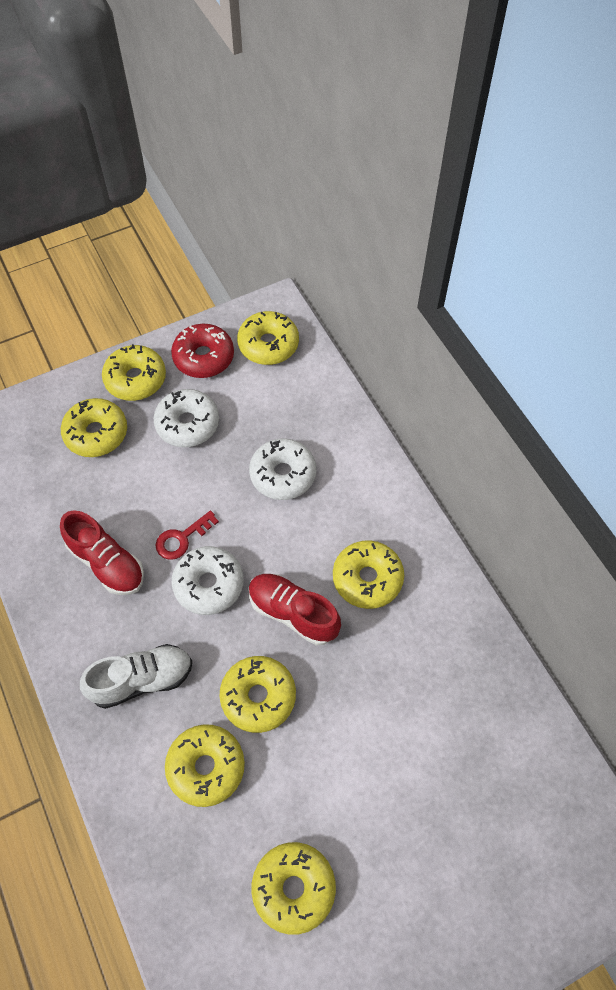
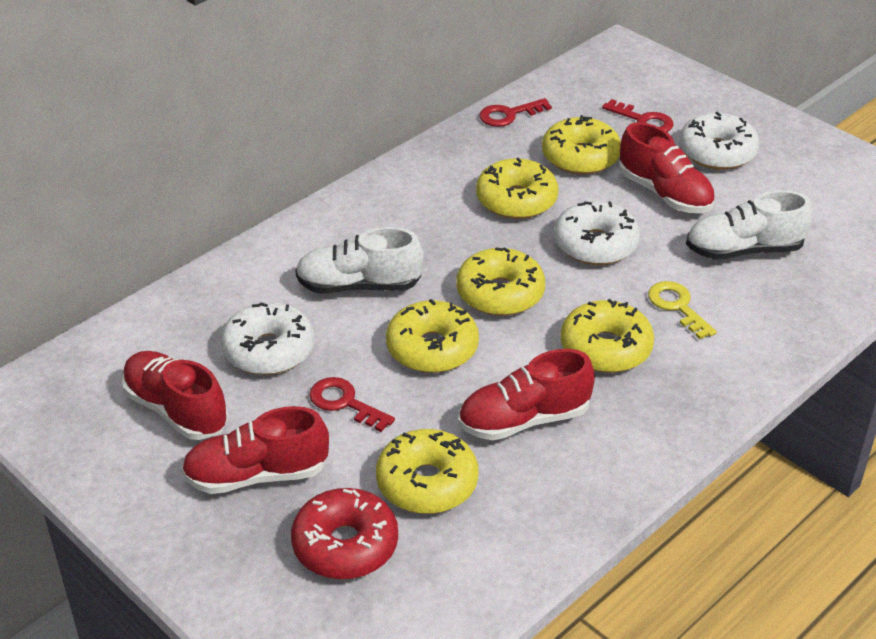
red key: 1 -> 3
red shoe: 2 -> 4
white shoe: 1 -> 2
yellow donut: 7 -> 6
yellow key: 0 -> 1

